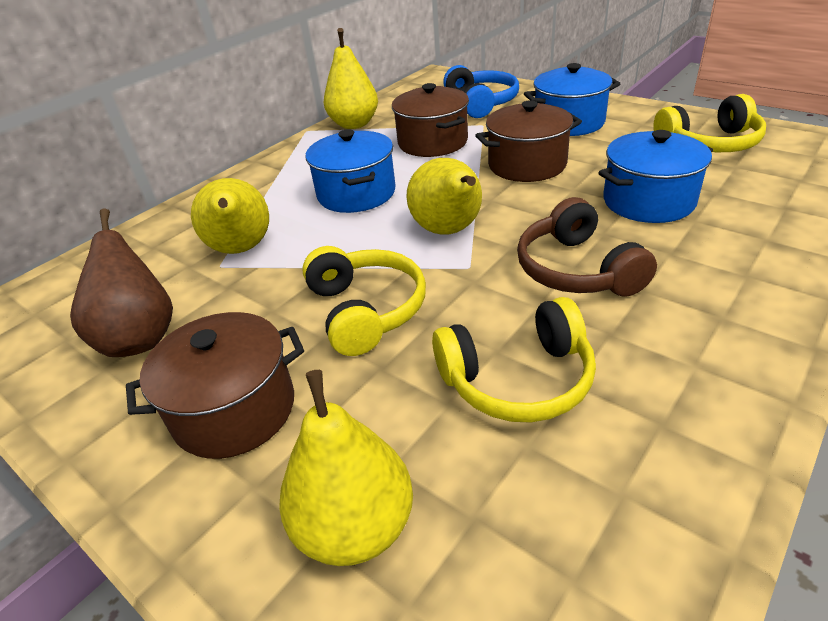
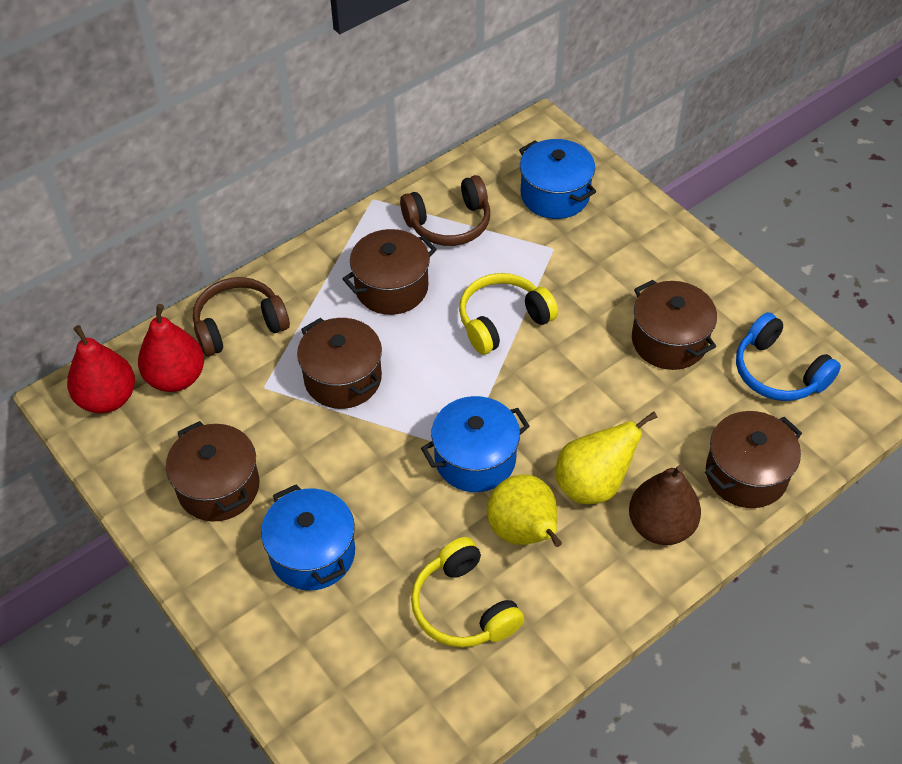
brown headphones: 1 -> 2
brown pot: 3 -> 5
red pear: 0 -> 2
yellow headphones: 3 -> 2
yellow pear: 4 -> 2

